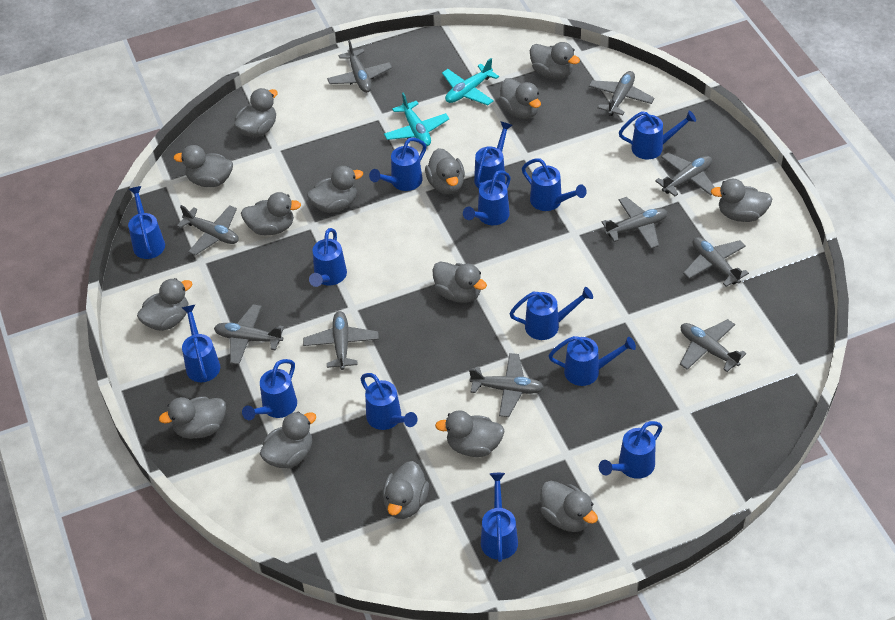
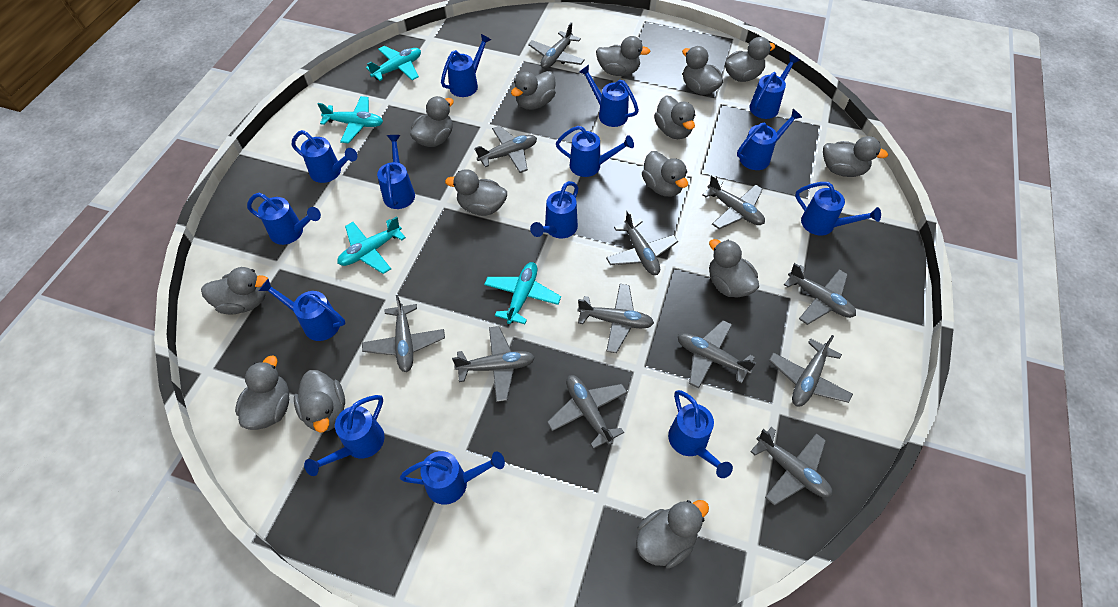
grey duck: 15 -> 14
grey plane: 10 -> 12
turquoise plane: 2 -> 4

